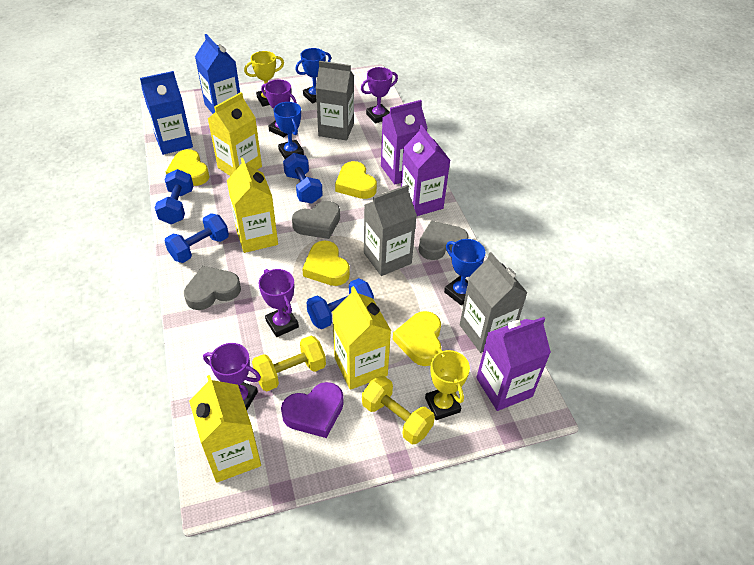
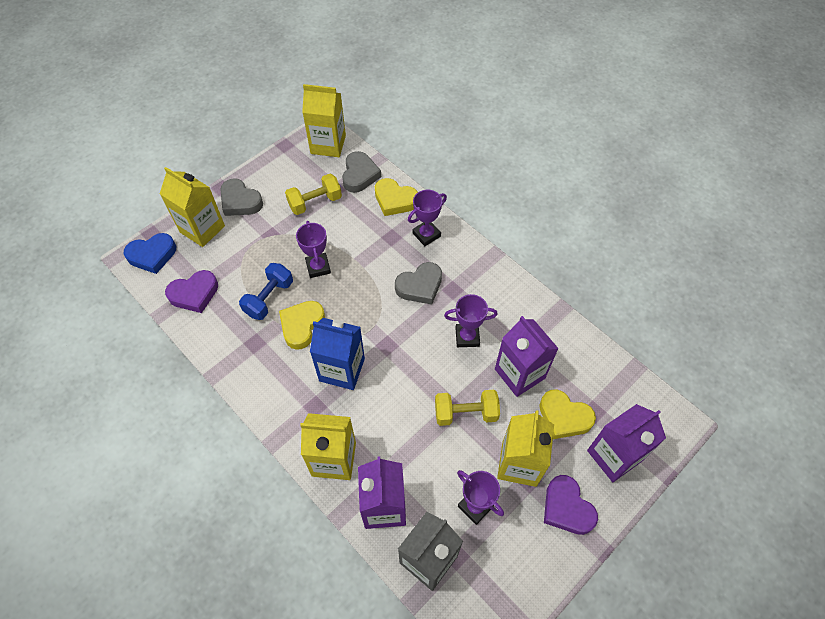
blue carton: 2 -> 1
blue dumbbell: 4 -> 1
blue heart: 0 -> 1
blue trophy: 3 -> 0
grey carton: 3 -> 1
purple heart: 1 -> 2
yellow heart: 4 -> 3
yellow trophy: 2 -> 0

